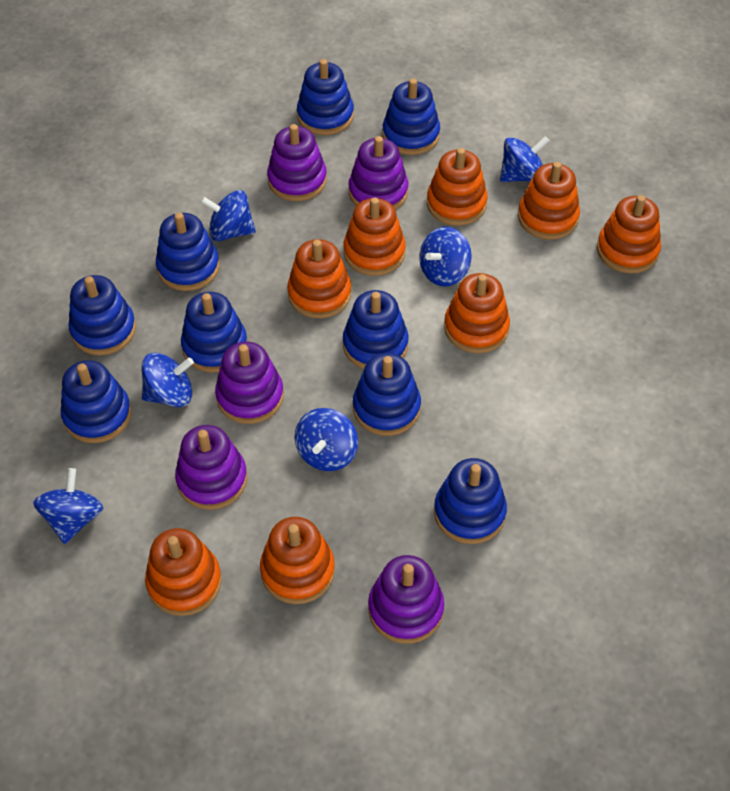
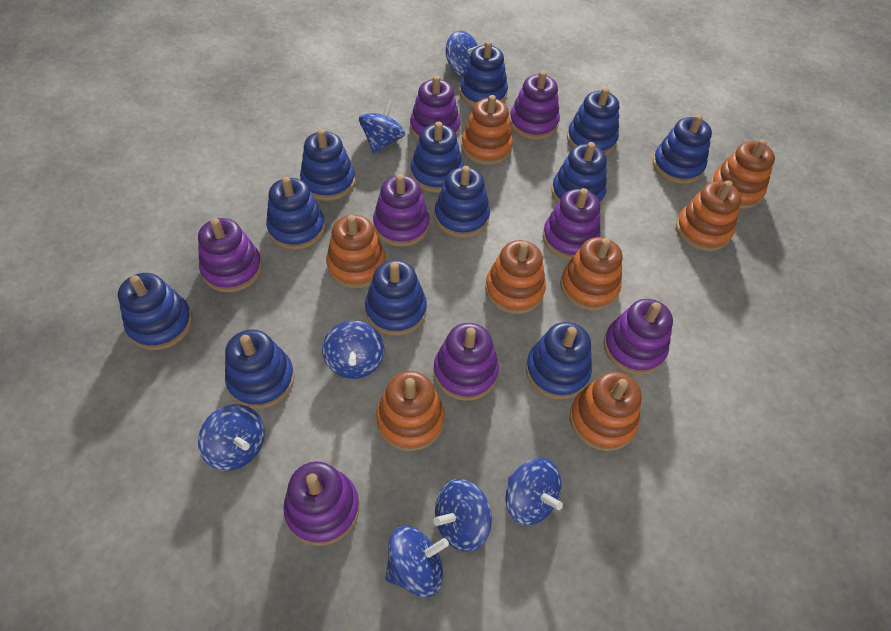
blue spinning top: 6 -> 7
blue stacking toy: 9 -> 12
purple stacking toy: 5 -> 8

